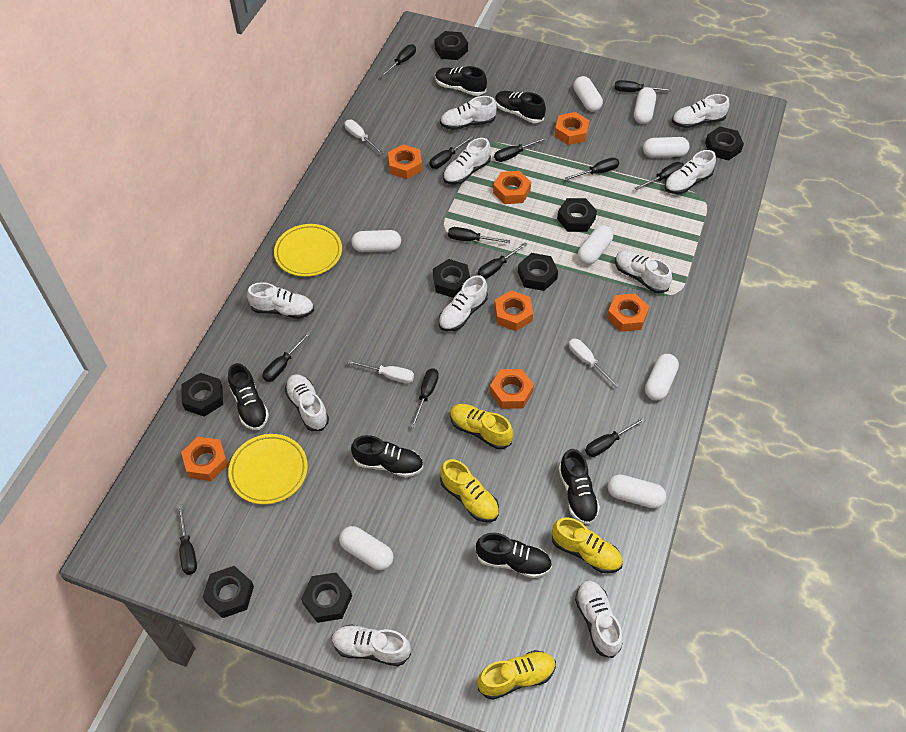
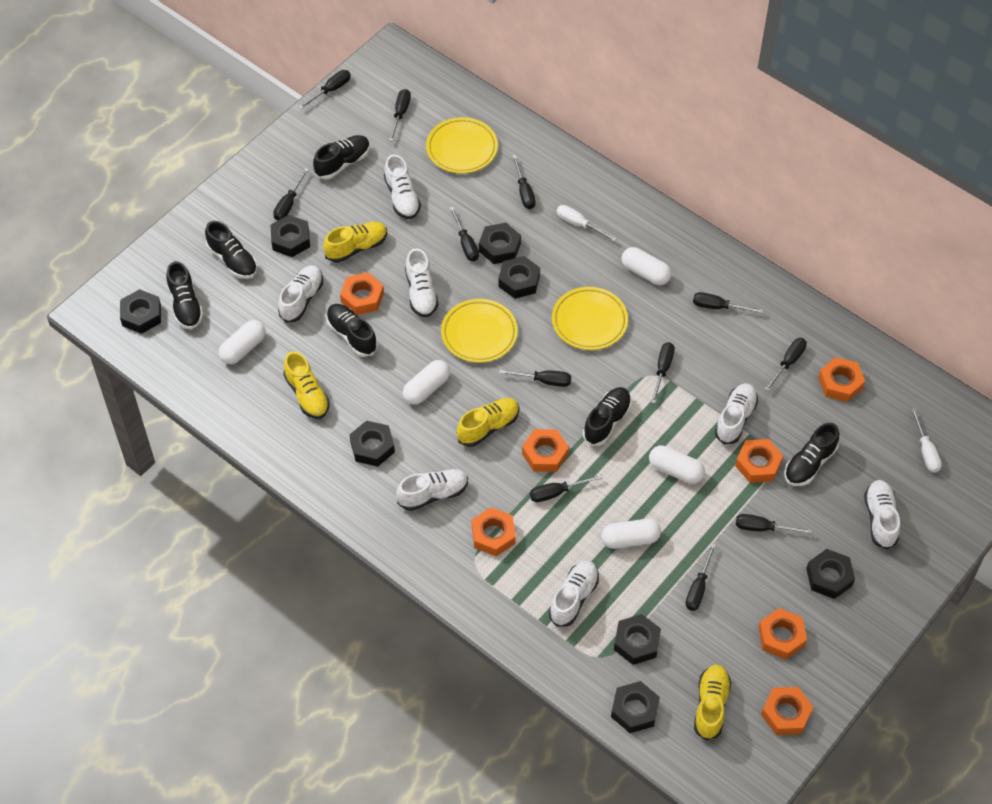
white capsule: 8 -> 5
white screwdriver: 3 -> 2
white shoe: 10 -> 7
yellow plate: 2 -> 3

